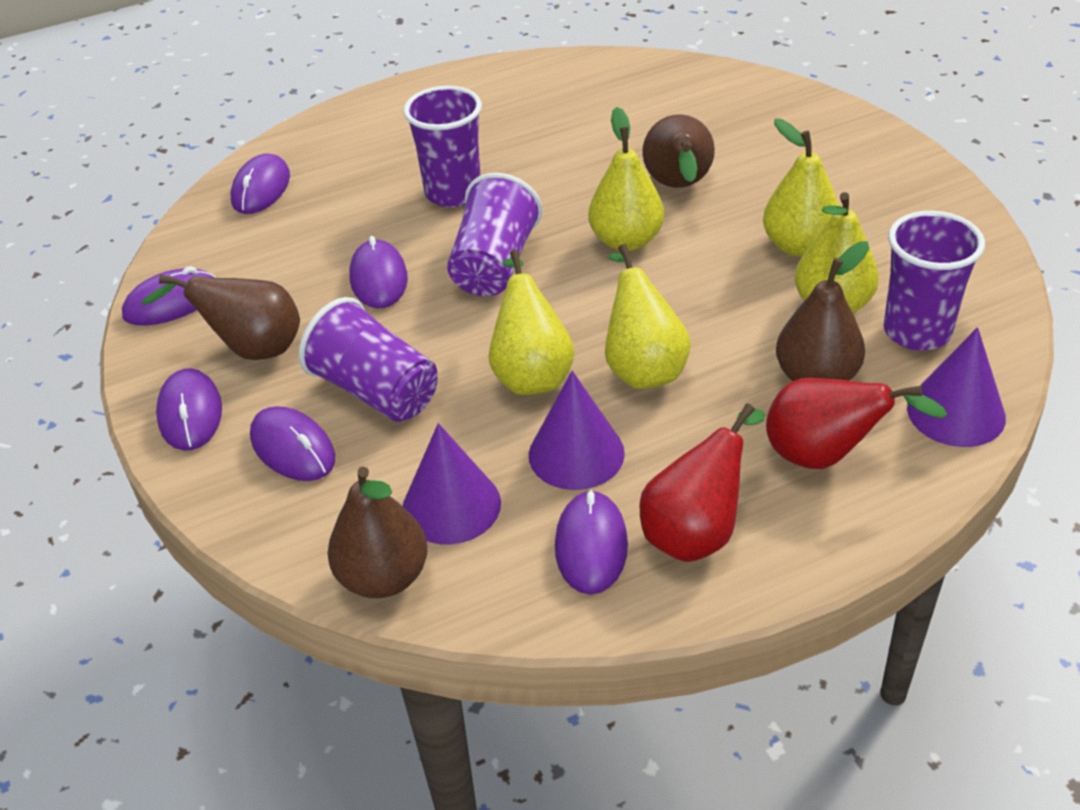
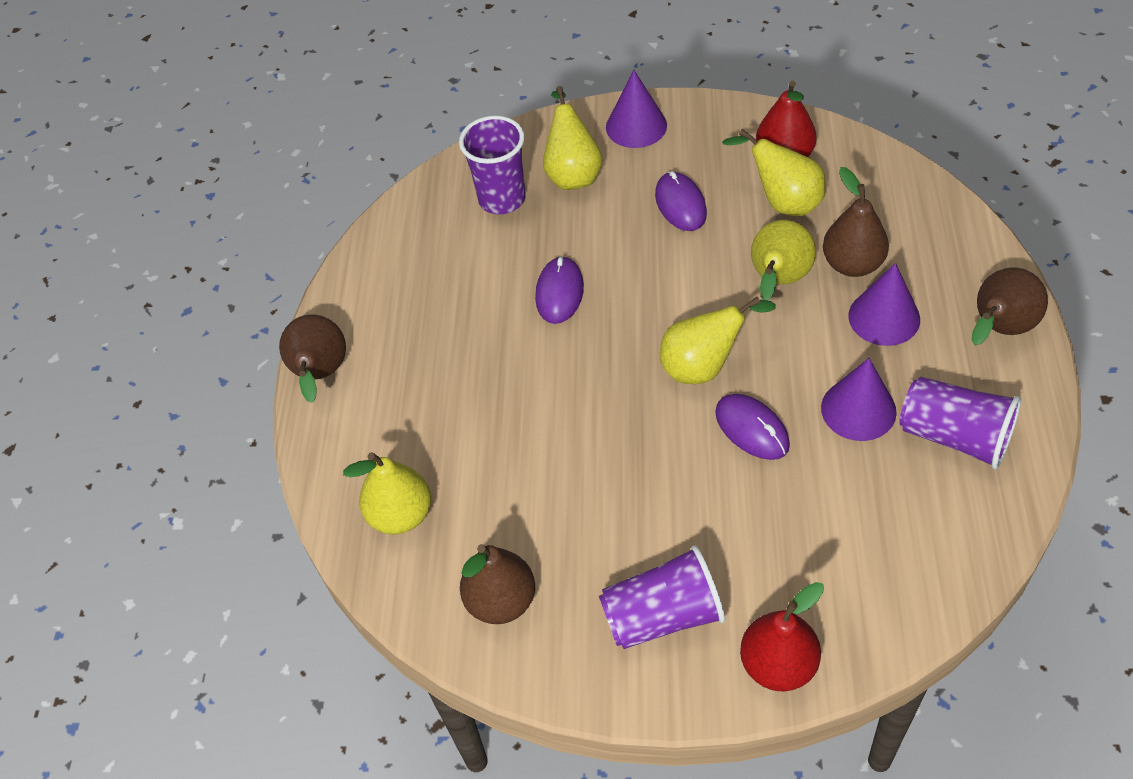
purple cup: 4 -> 3
purple mouse: 6 -> 3

